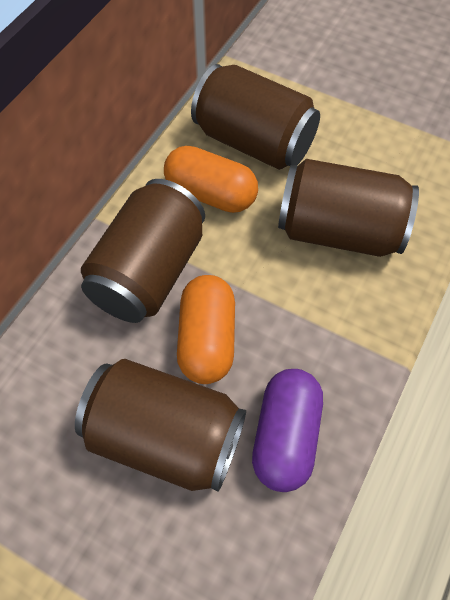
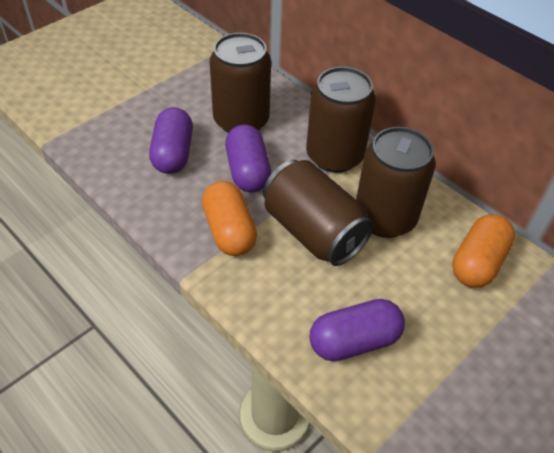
purple capsule: 1 -> 3

